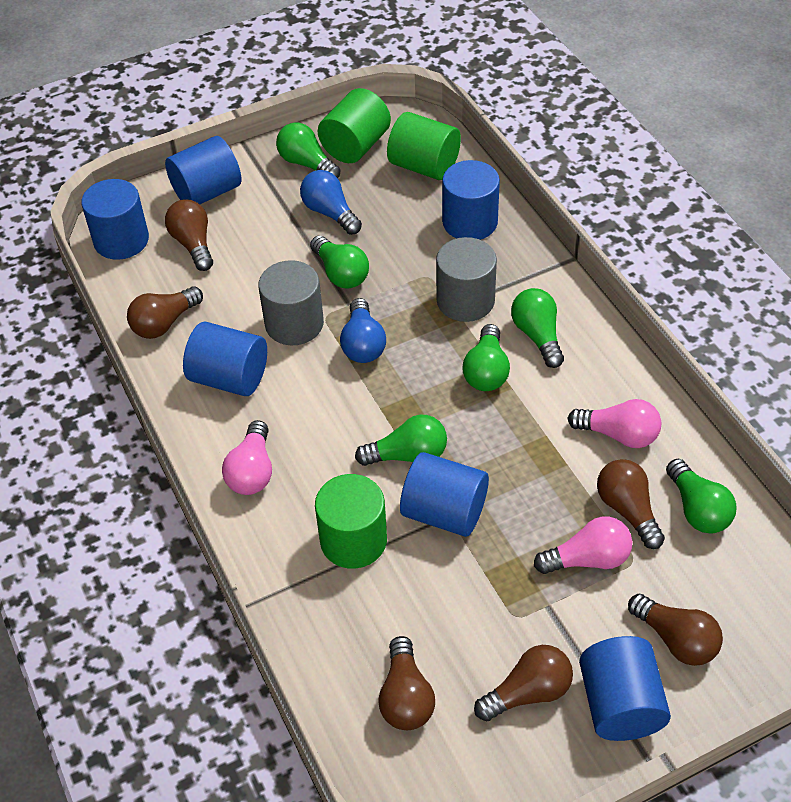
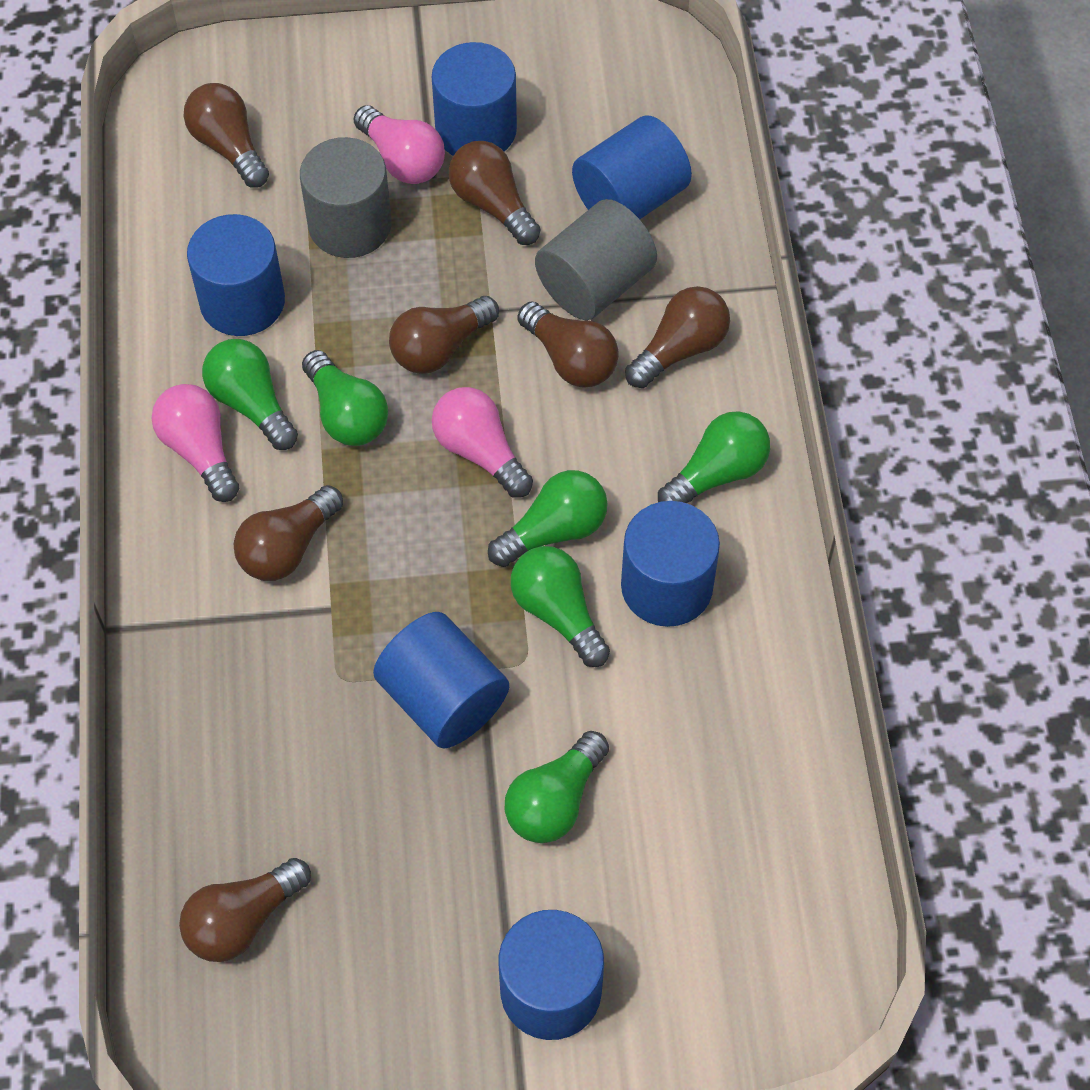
blue light bulb: 2 -> 0
brown light bulb: 6 -> 7
green cylinder: 3 -> 0

